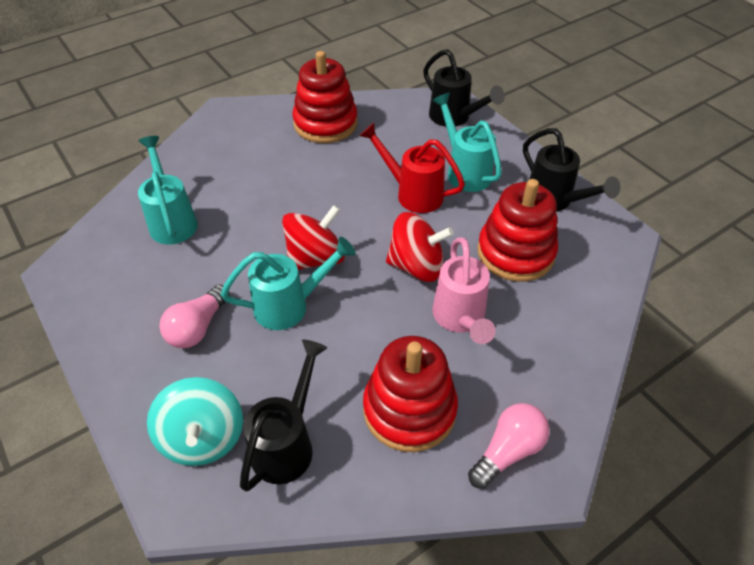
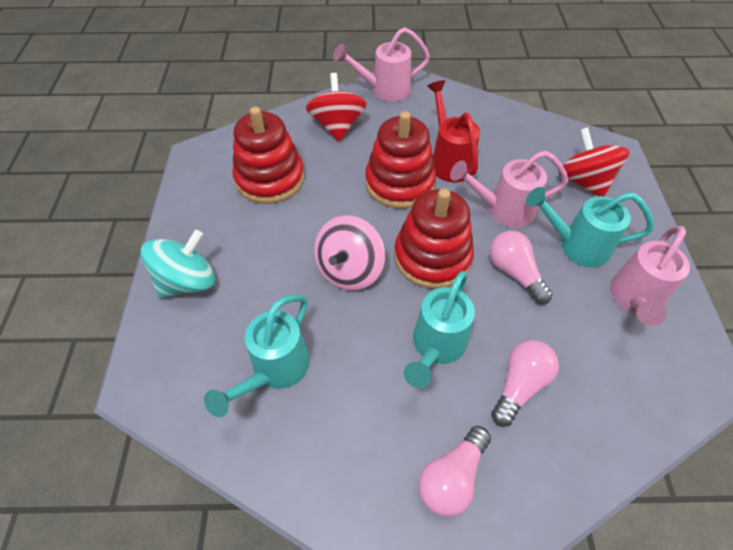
black watering can: 3 -> 0
pink light bulb: 2 -> 3
pink spinning top: 0 -> 1
pink watering can: 1 -> 3

